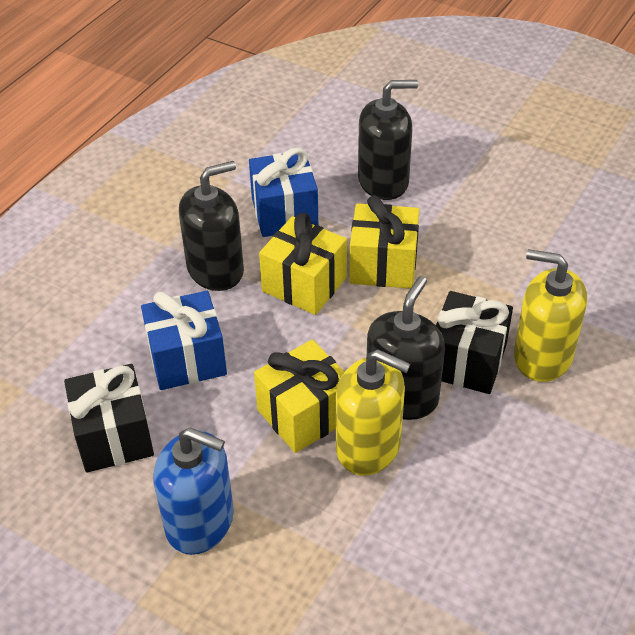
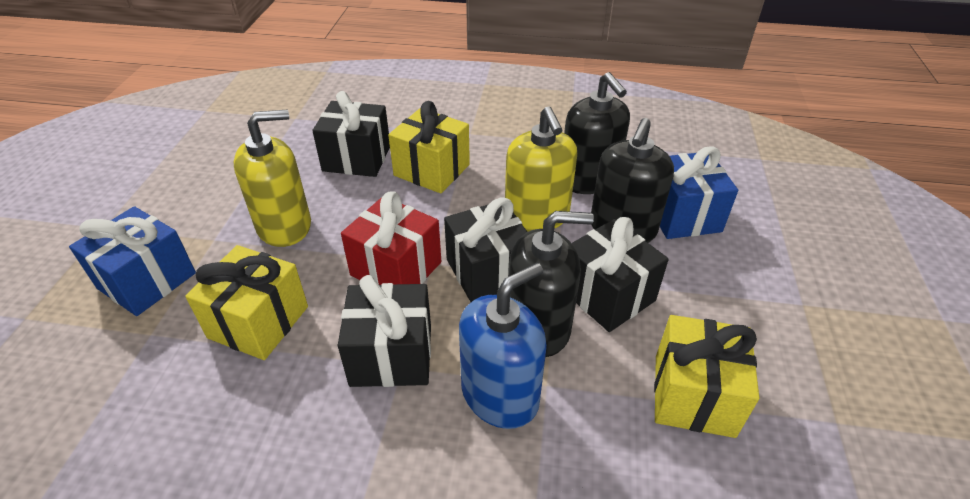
black gift: 2 -> 4
red gift: 0 -> 1

